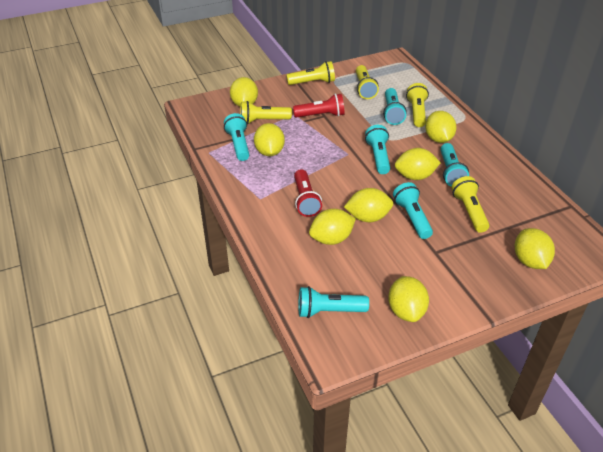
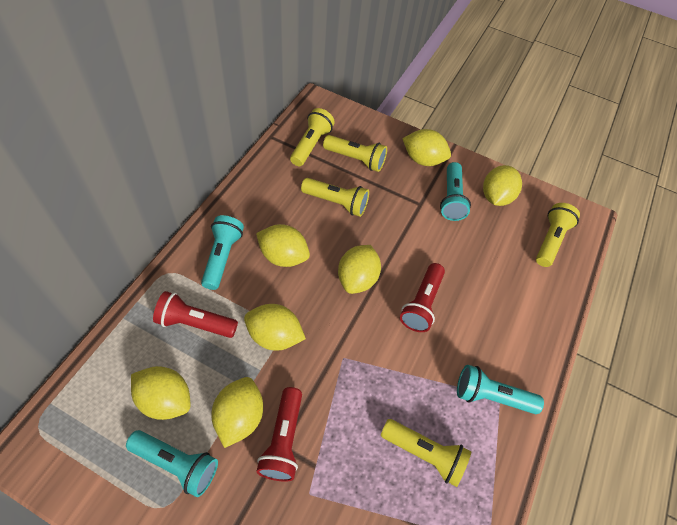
red flashlight: 2 -> 3
turquoise flashlight: 6 -> 4
yellow lemon: 8 -> 7

